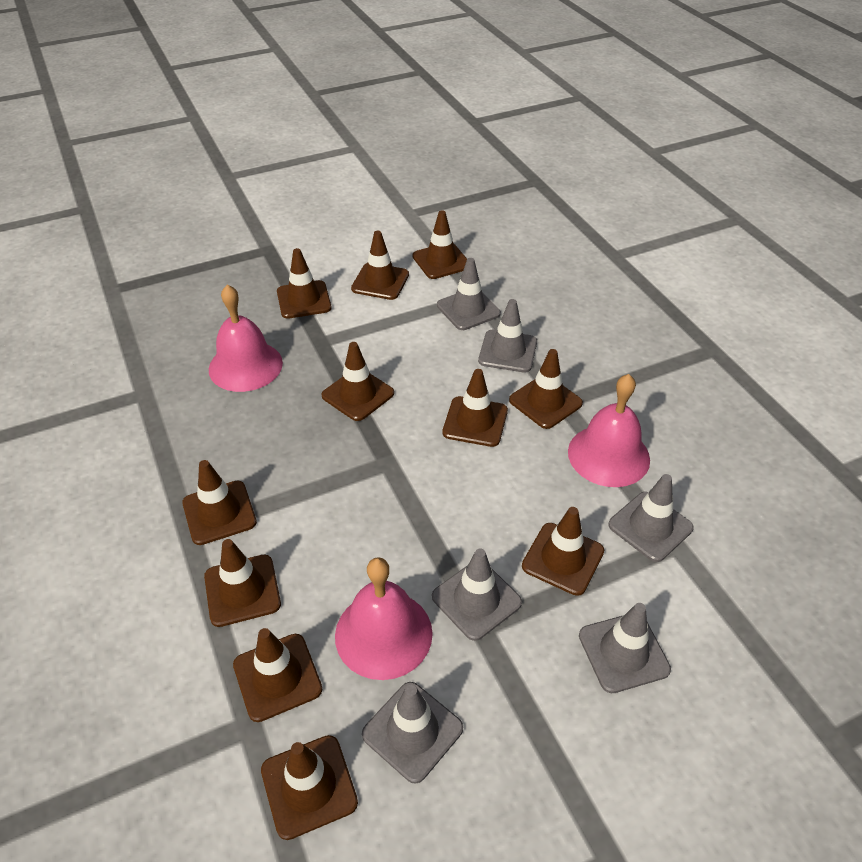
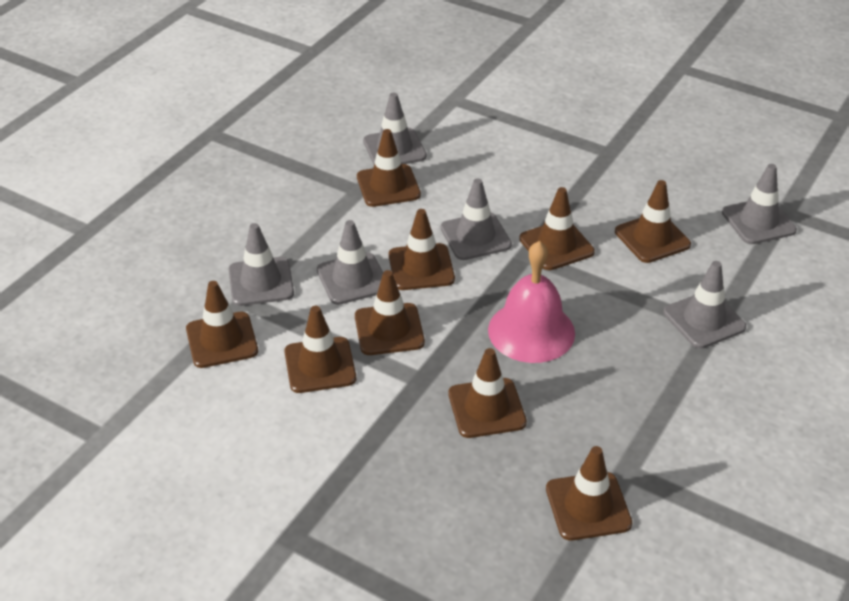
brown traffic cone: 11 -> 9
pink bell: 3 -> 1

